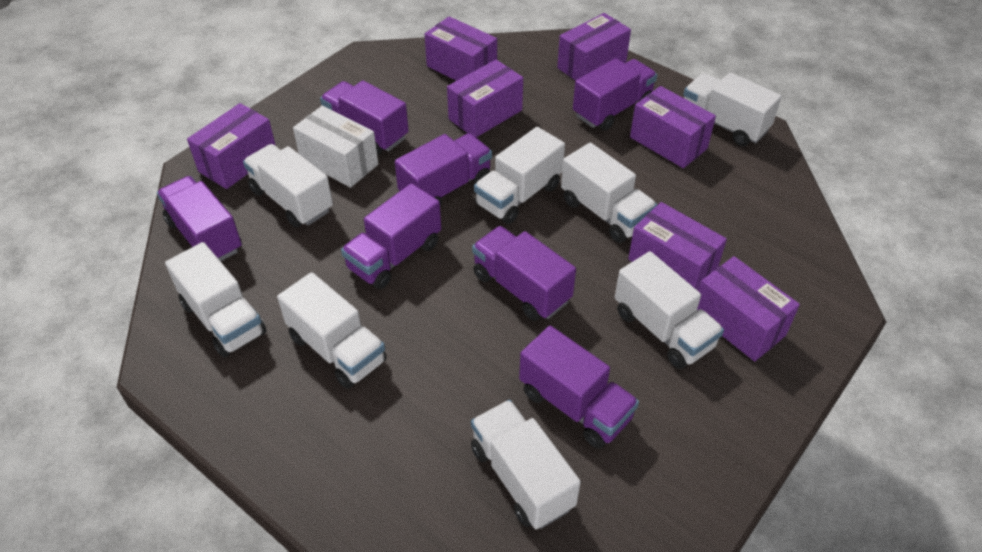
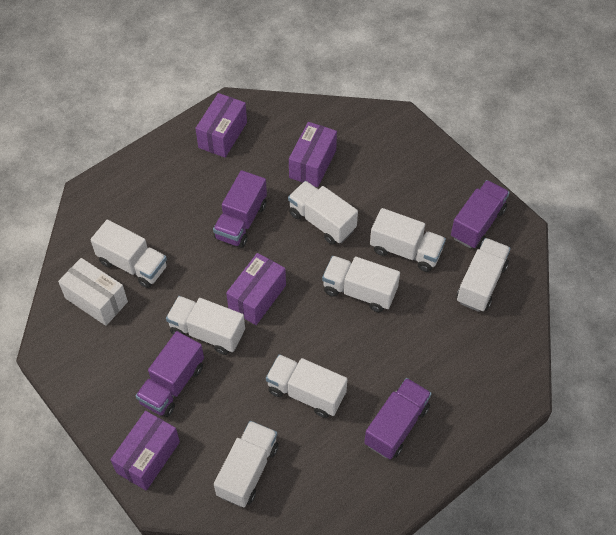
purple box: 7 -> 4
purple truck: 7 -> 4

